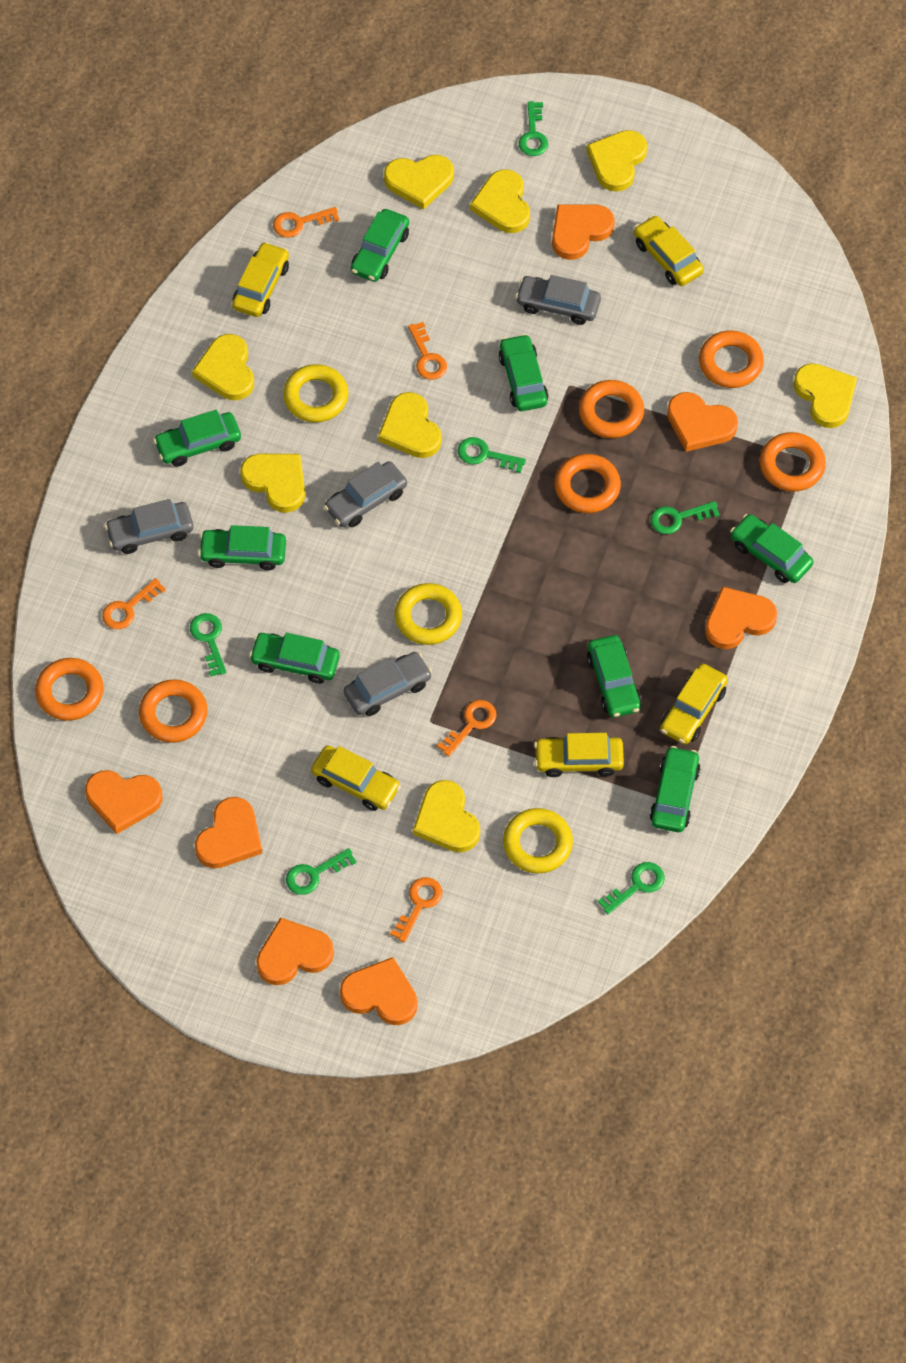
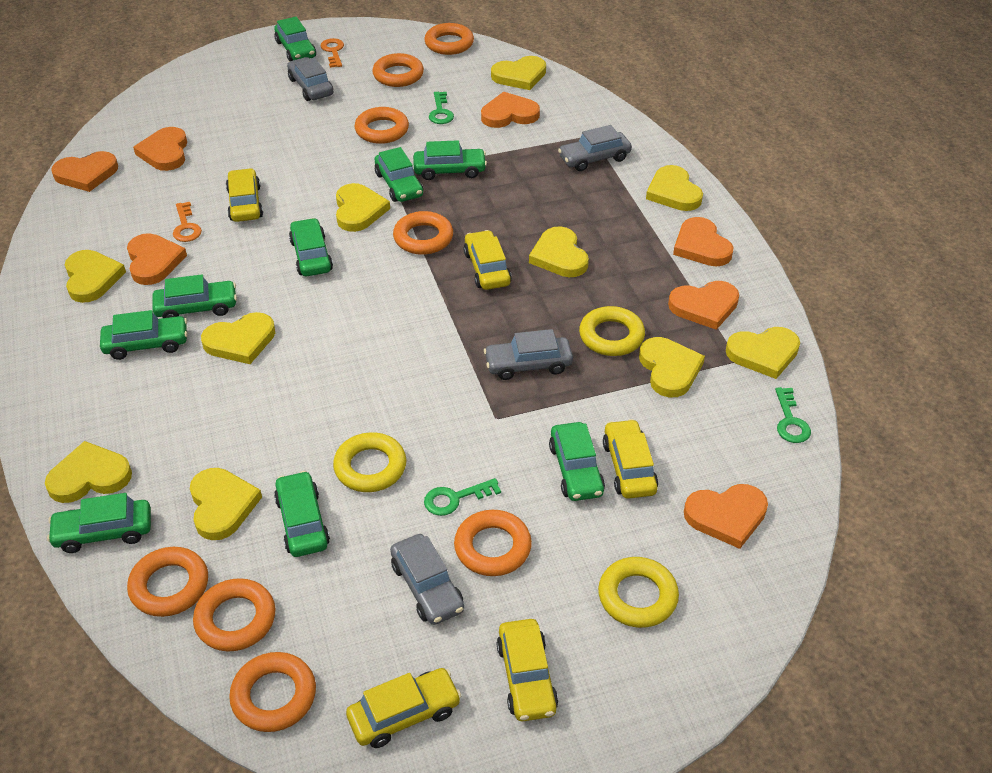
green car: 8 -> 9
green key: 6 -> 3
orange key: 5 -> 2
orange ring: 6 -> 8
yellow heart: 8 -> 10

